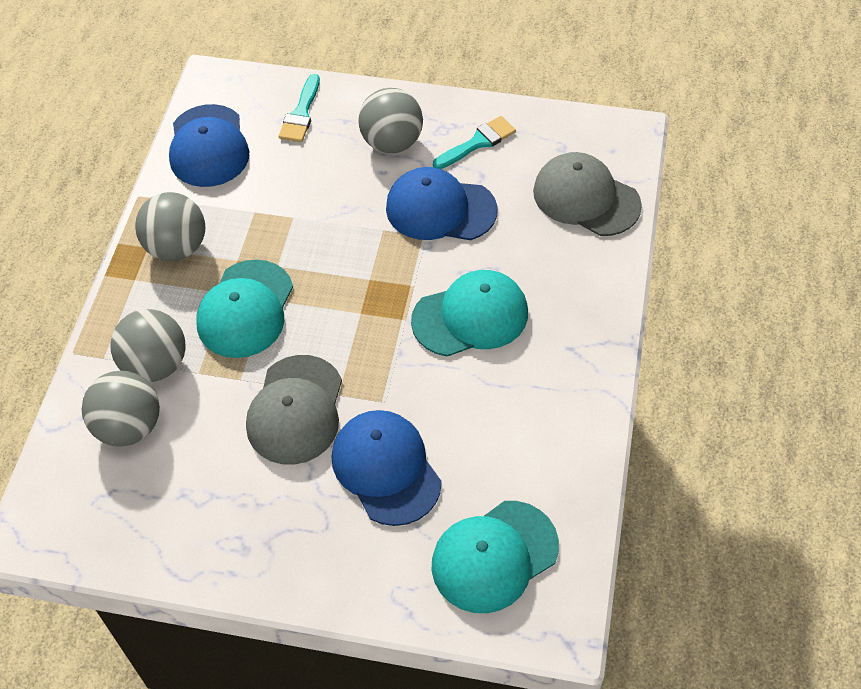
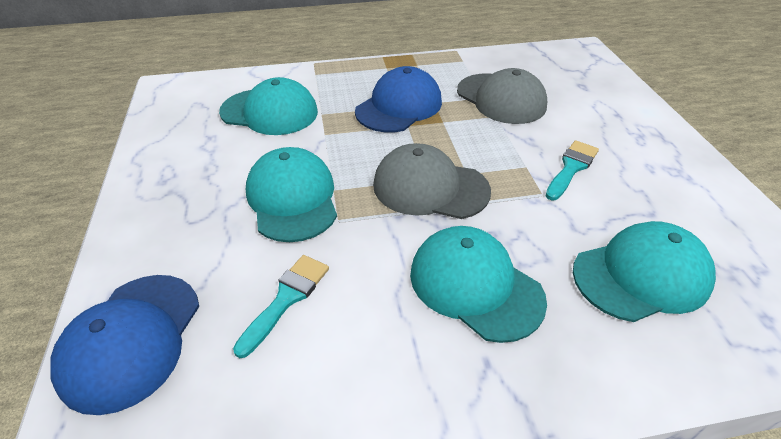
blue cap: 3 -> 2
grey ball: 4 -> 0
turquoise cap: 3 -> 4

